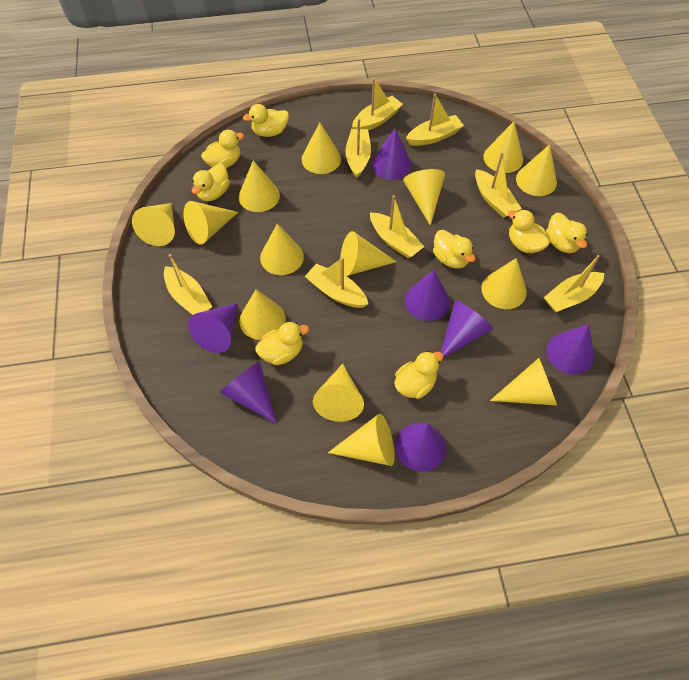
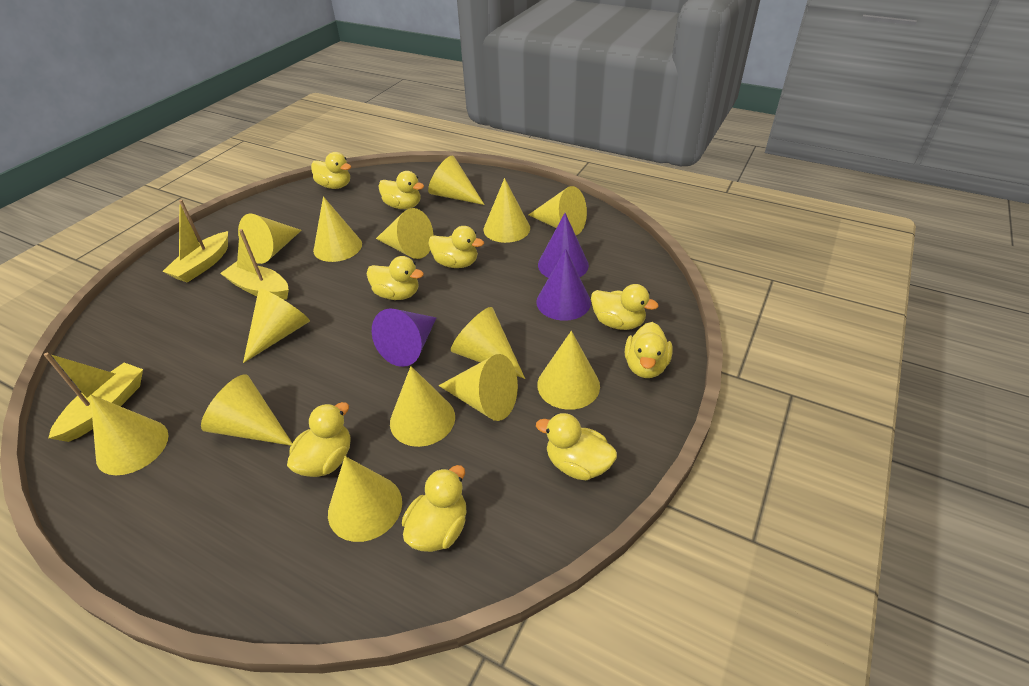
purple cone: 7 -> 3
yellow boat: 8 -> 3
yellow duck: 8 -> 9

